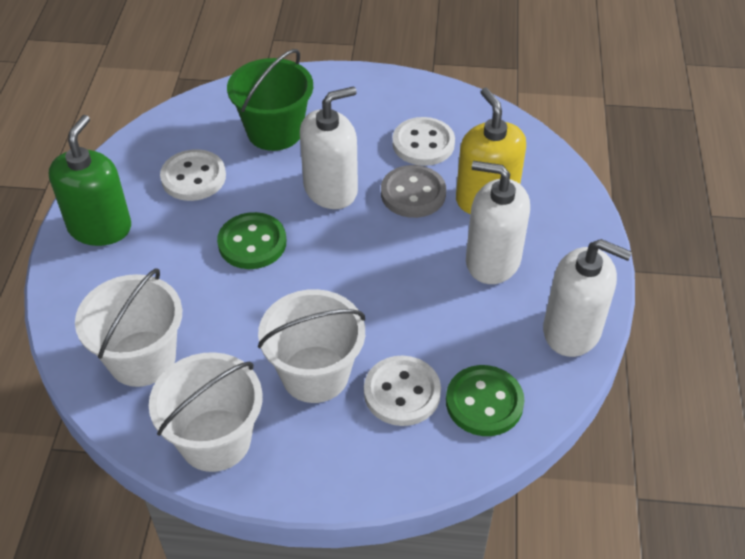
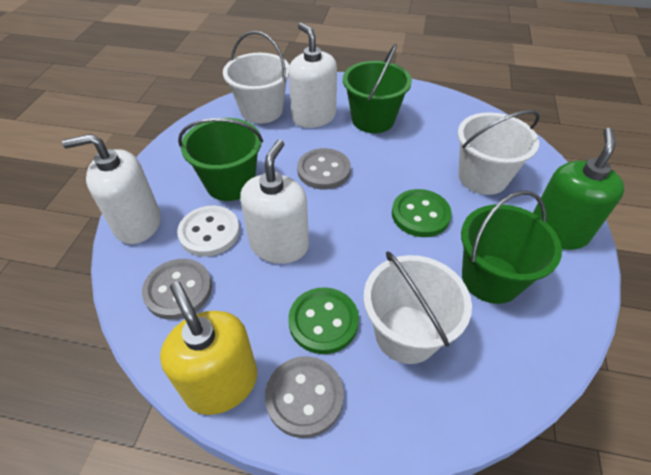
green bucket: 1 -> 3
grey button: 1 -> 3
white button: 3 -> 1

